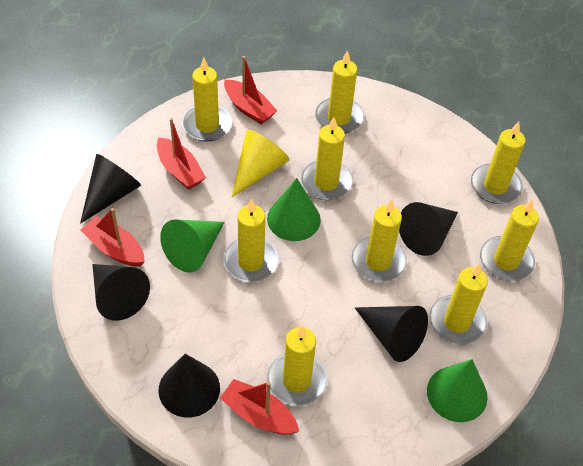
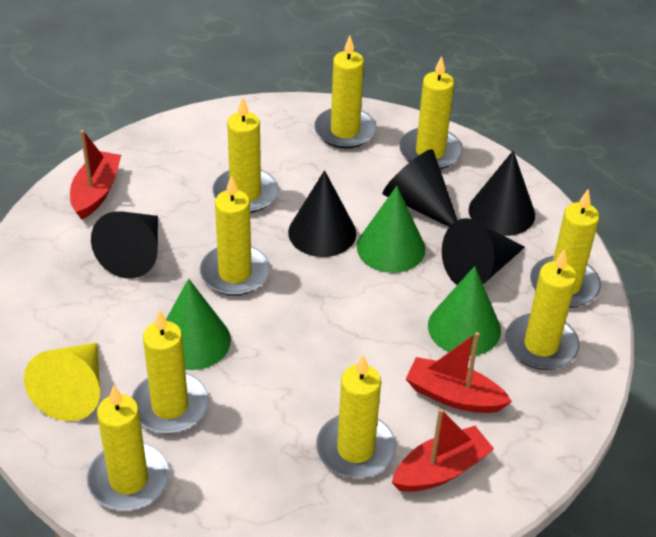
red boat: 4 -> 3

